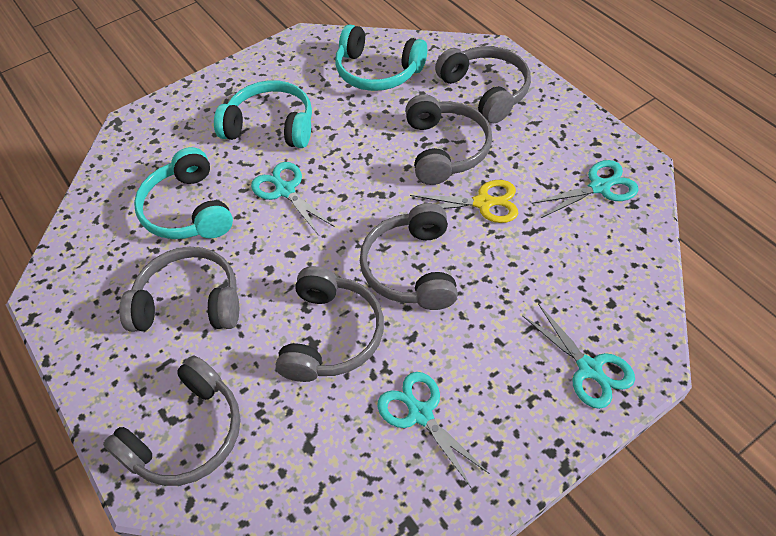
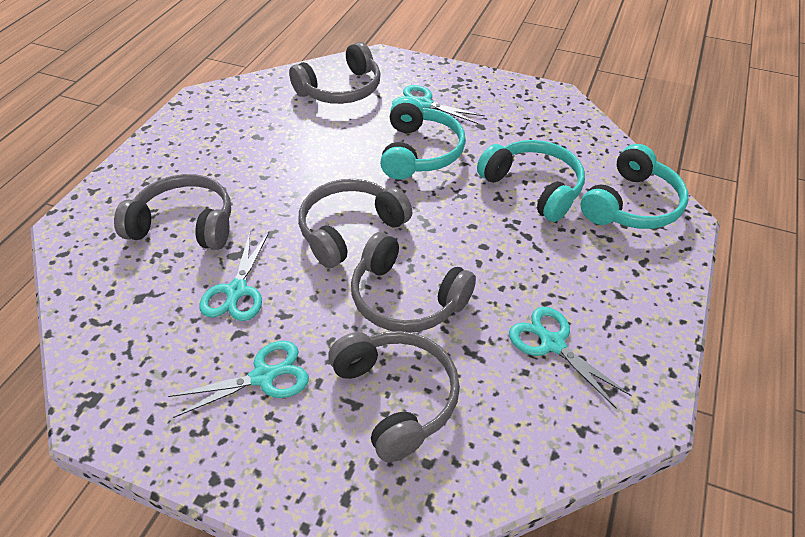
grey headphones: 6 -> 5
yellow scissors: 1 -> 0

